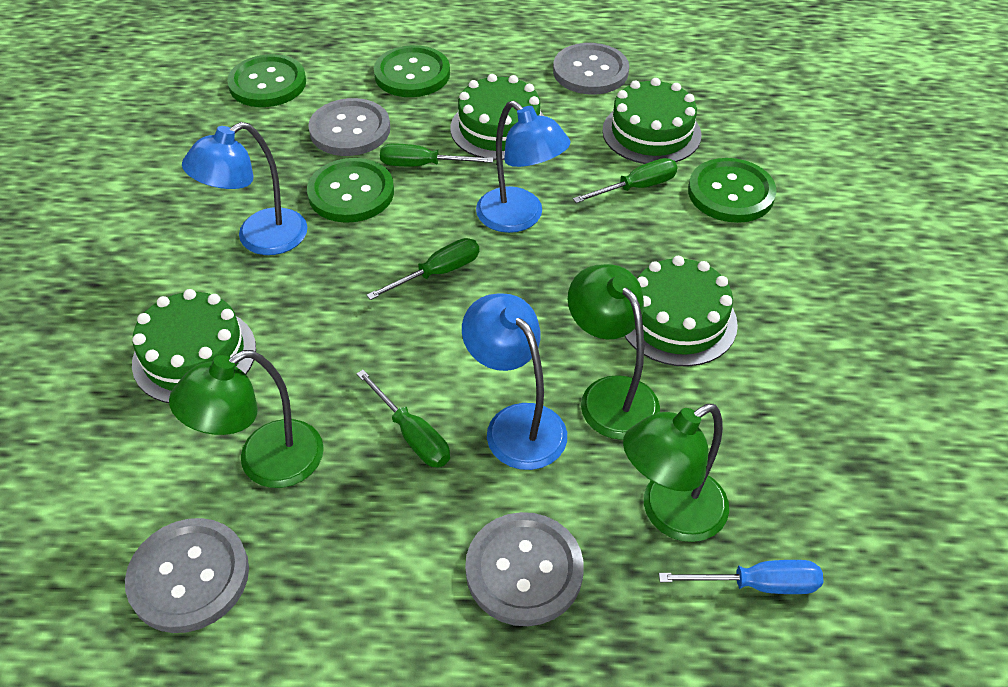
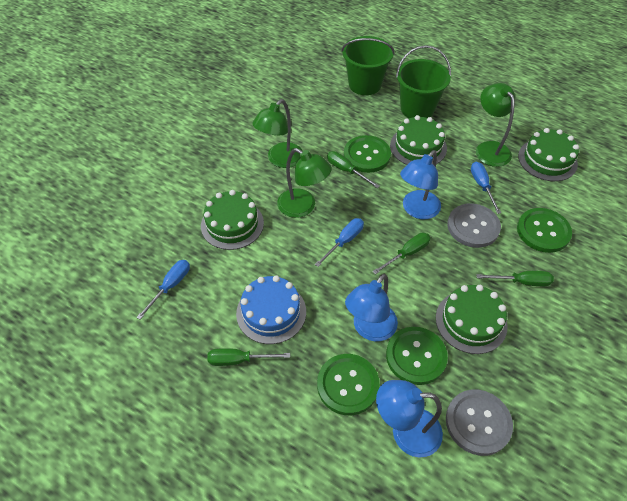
blue cake: 0 -> 1
blue screwdriver: 1 -> 3
green bucket: 0 -> 2
grey button: 4 -> 2

